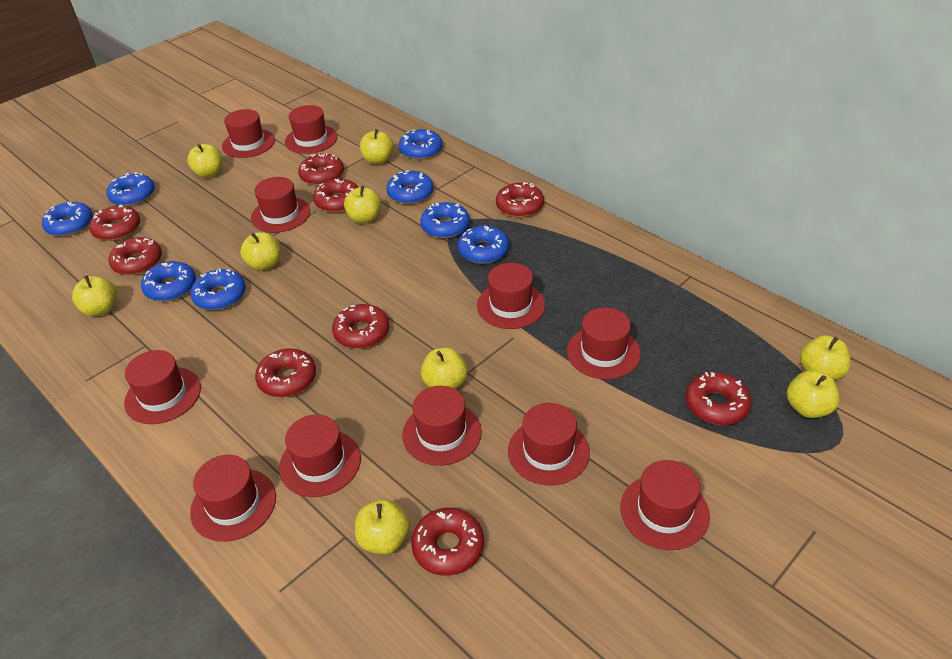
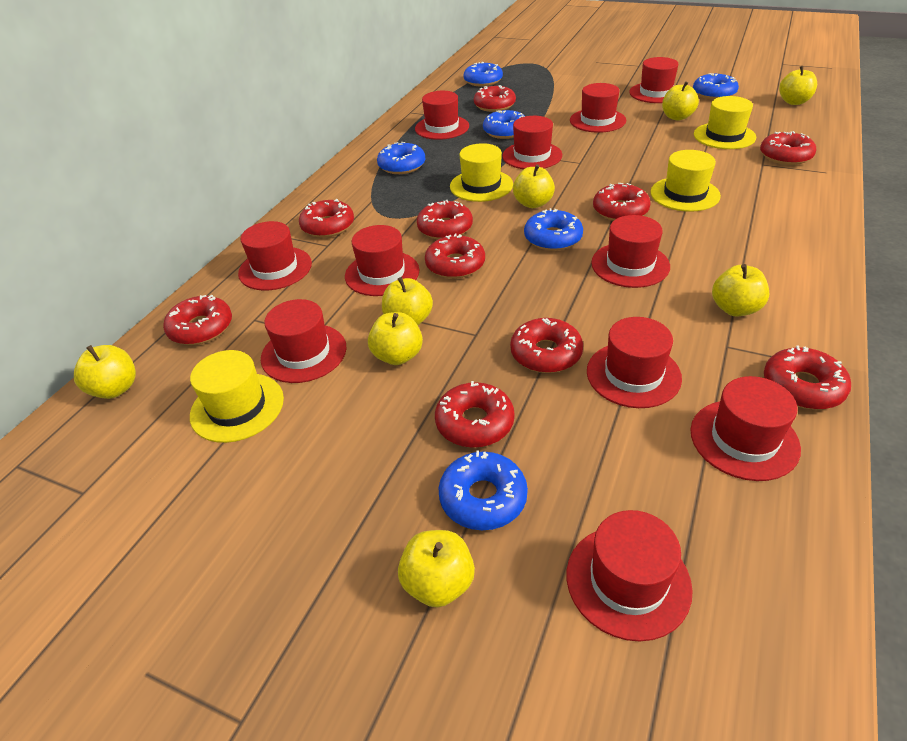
blue donut: 8 -> 6
red donut: 9 -> 10
yellow apple: 9 -> 8
yellow hat: 0 -> 4

